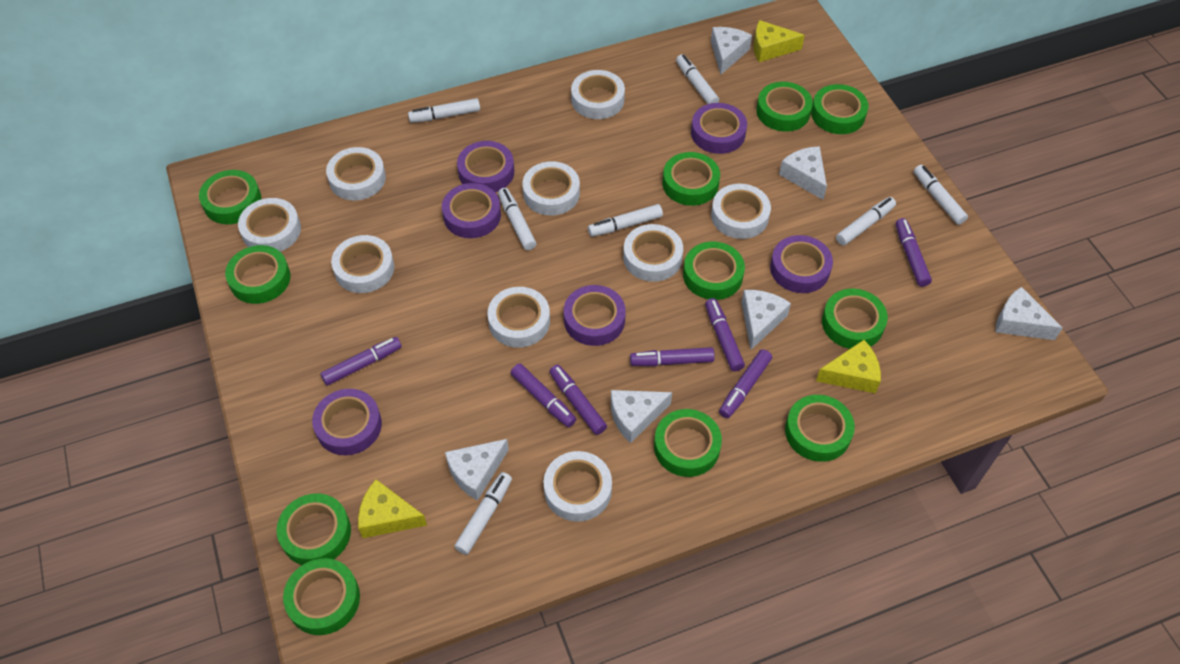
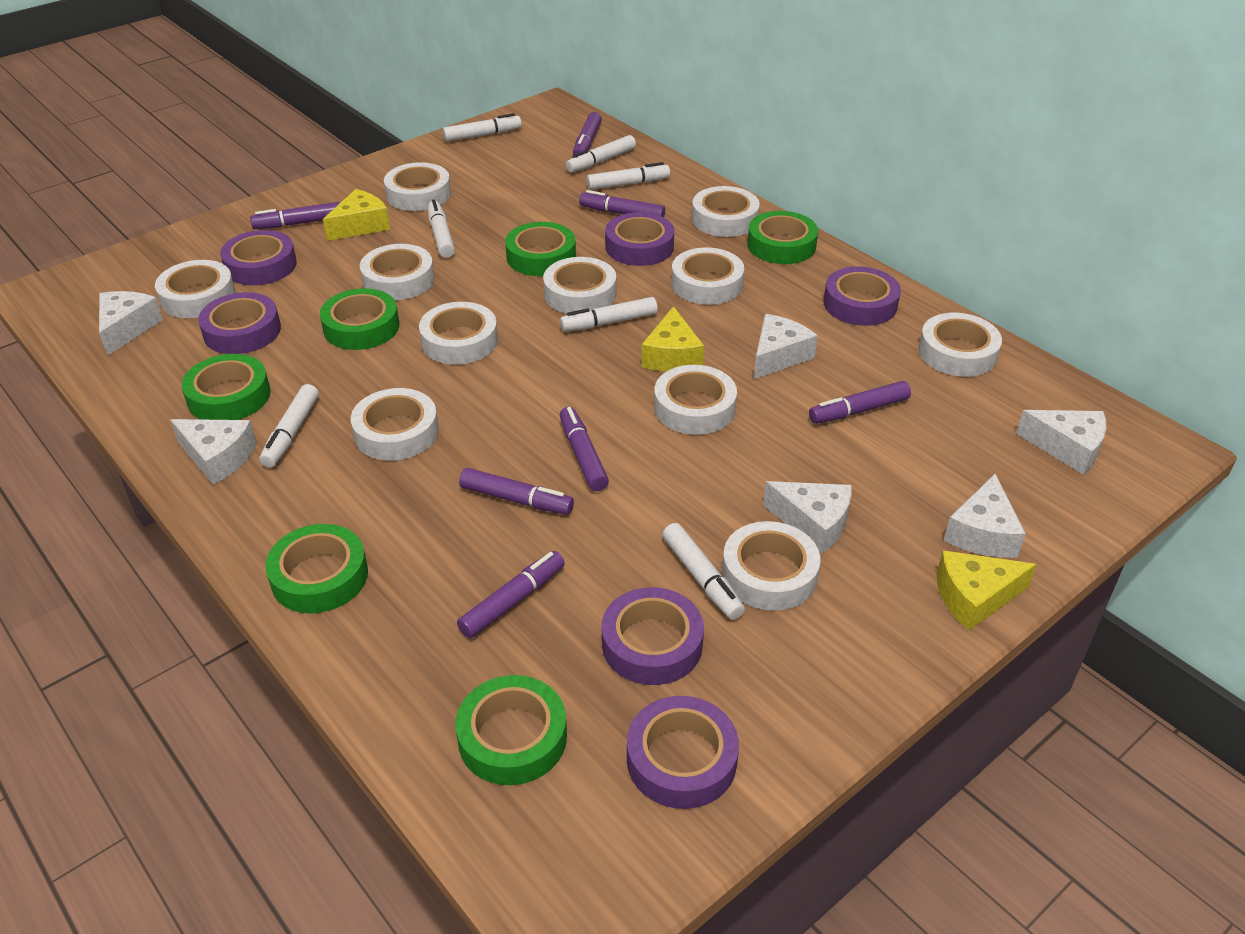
green tape: 11 -> 6
white tape: 9 -> 11

